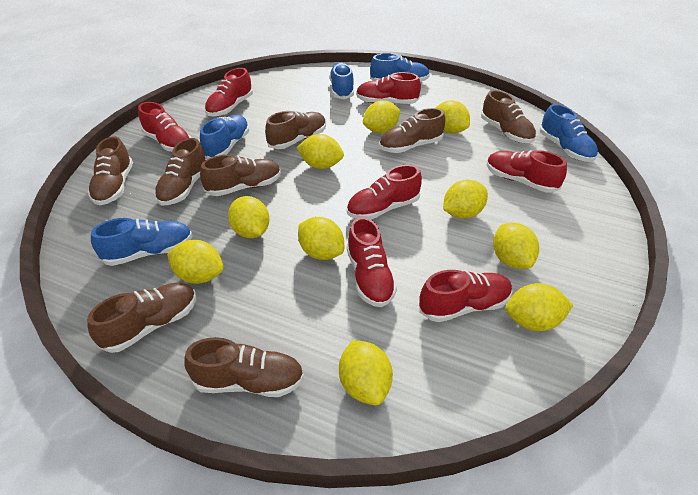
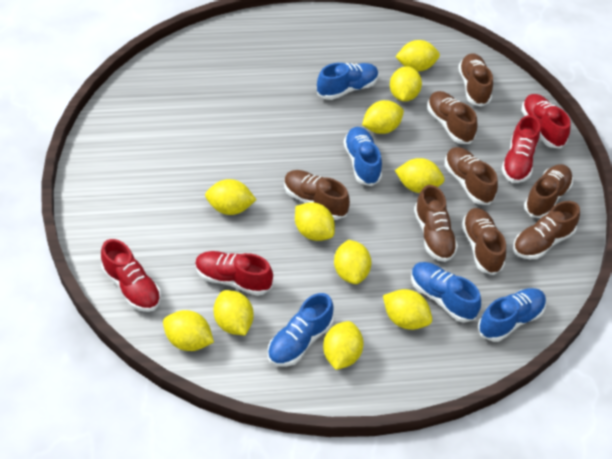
red shoe: 7 -> 4
yellow lemon: 10 -> 11

